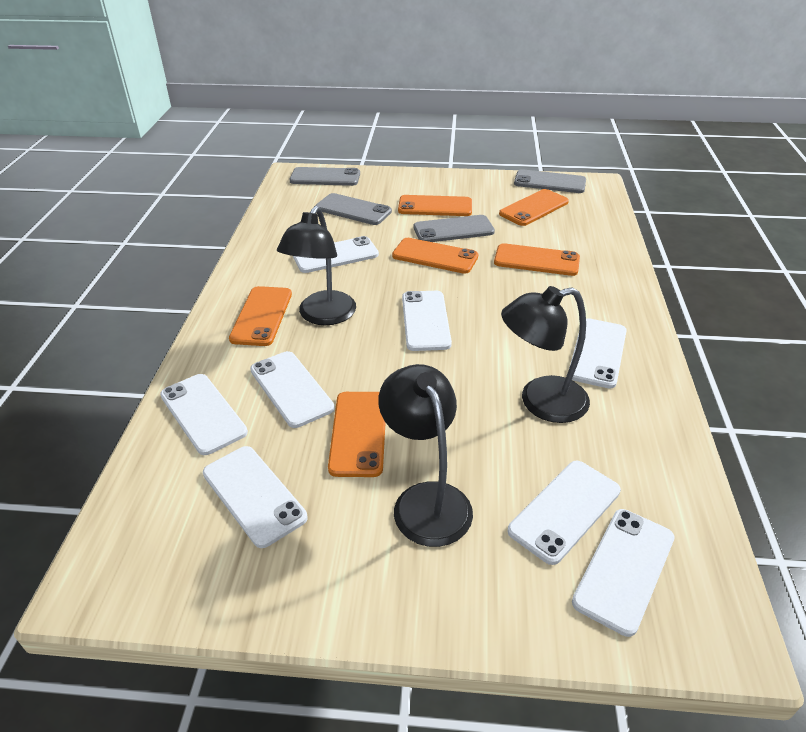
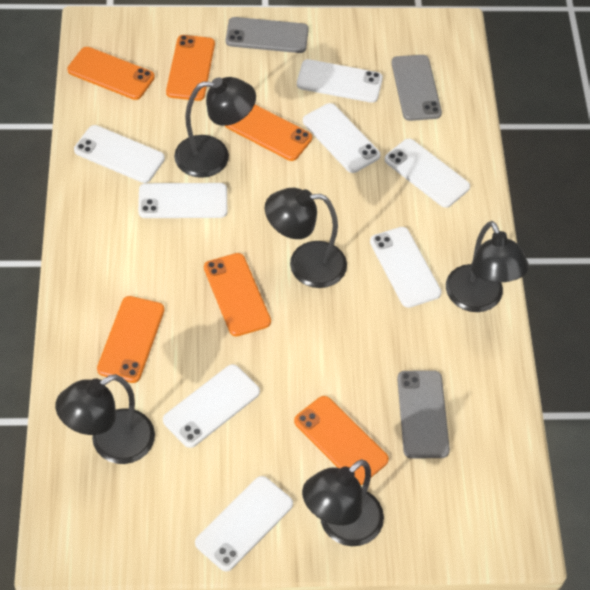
black lamp: 3 -> 5
grey phone: 4 -> 3

